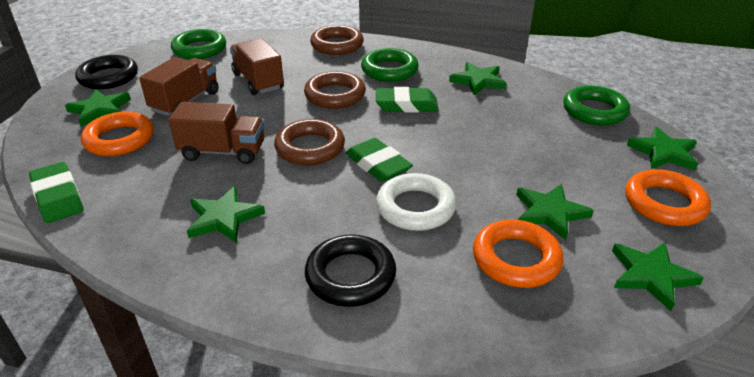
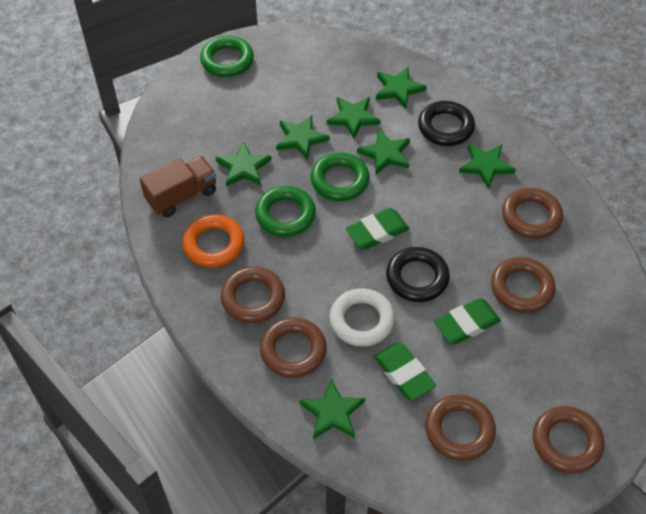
brown ring: 3 -> 6
brown truck: 3 -> 1
green star: 6 -> 7
orange ring: 3 -> 1

